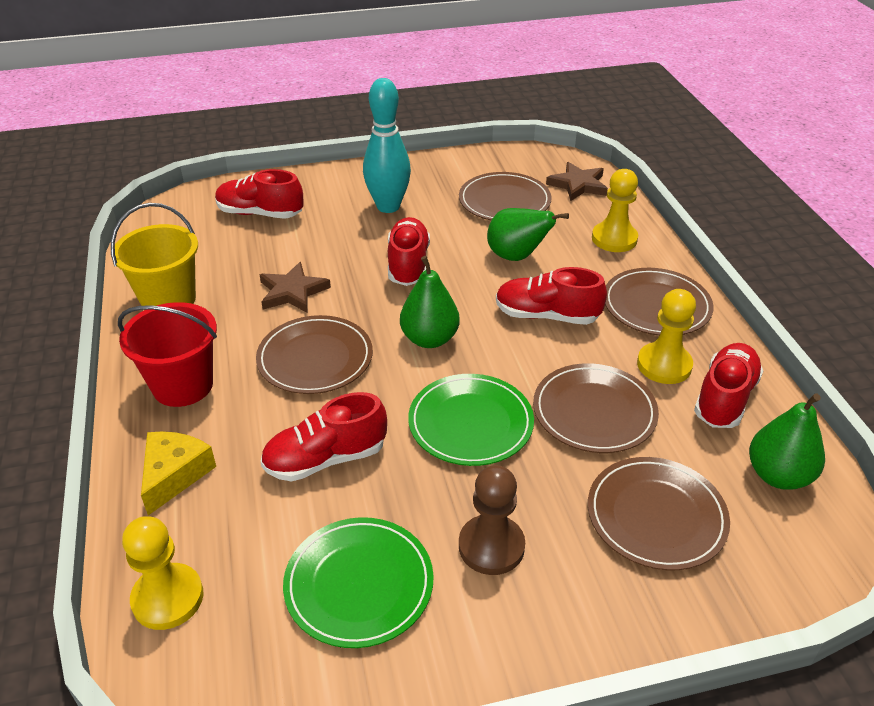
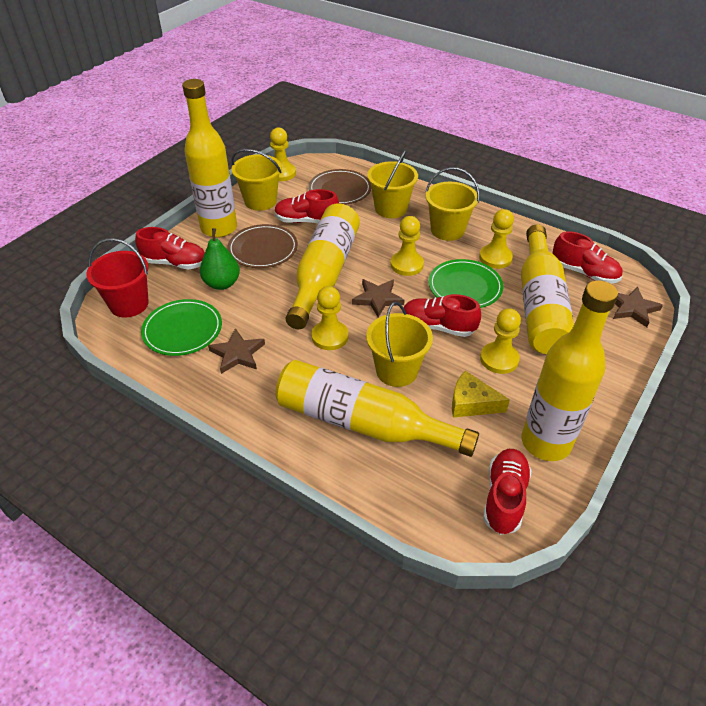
brown pawn: 1 -> 0
brown plate: 5 -> 2
brown star: 2 -> 3
green pear: 3 -> 1
turquoise bowling pin: 1 -> 0
yellow bottle: 0 -> 5
yellow bucket: 1 -> 4
yellow pawn: 3 -> 5

